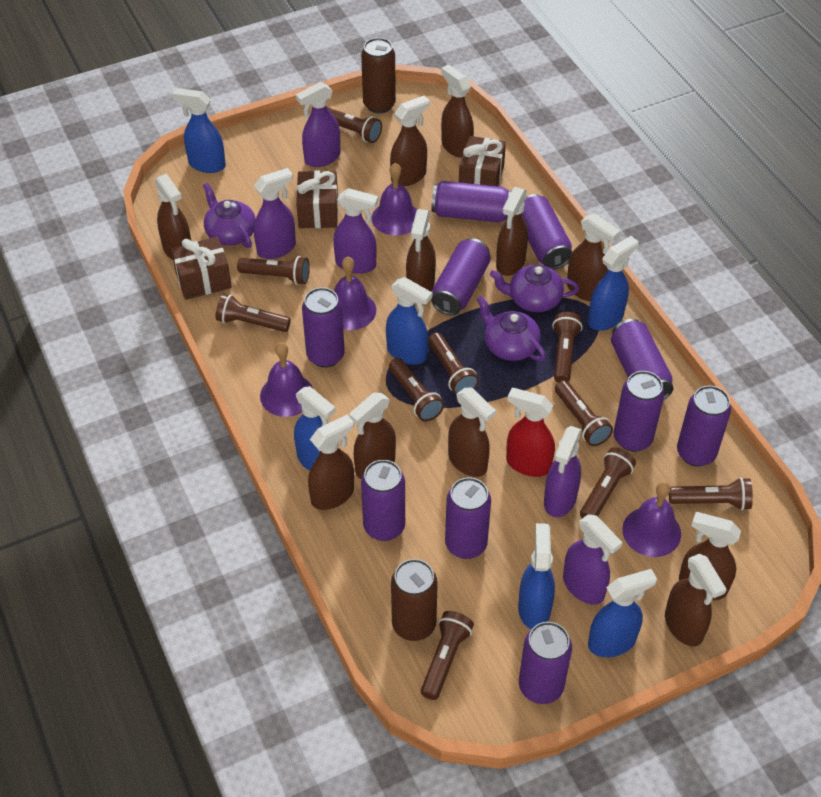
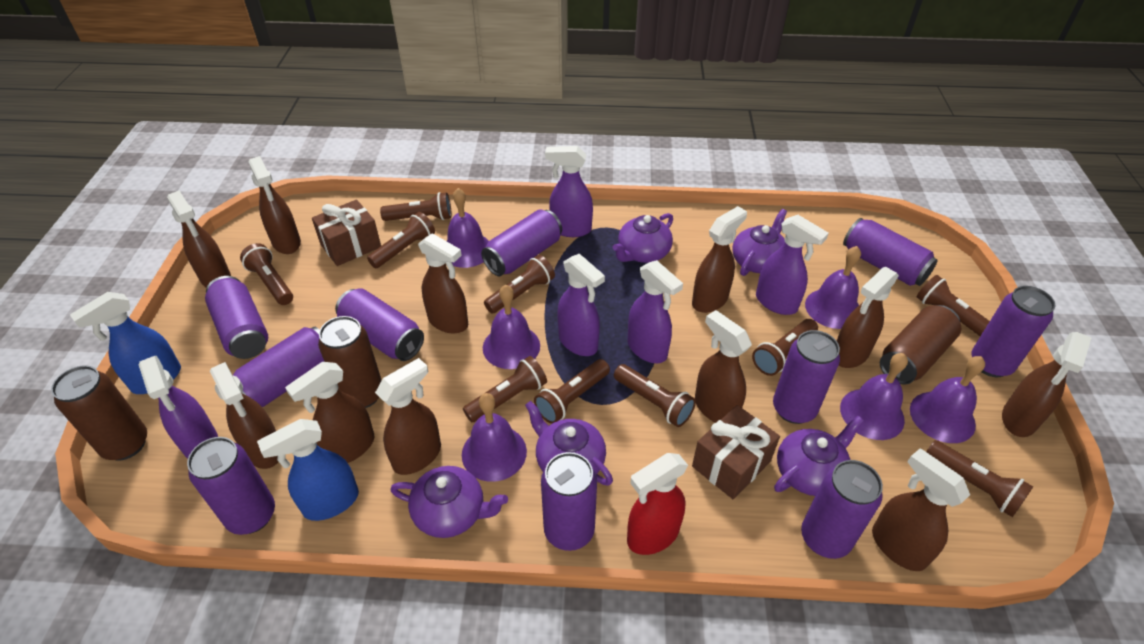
blue spray bottle: 6 -> 2
brown can: 2 -> 3
brown gift: 3 -> 2
purple bell: 4 -> 6
purple teapot: 3 -> 5

